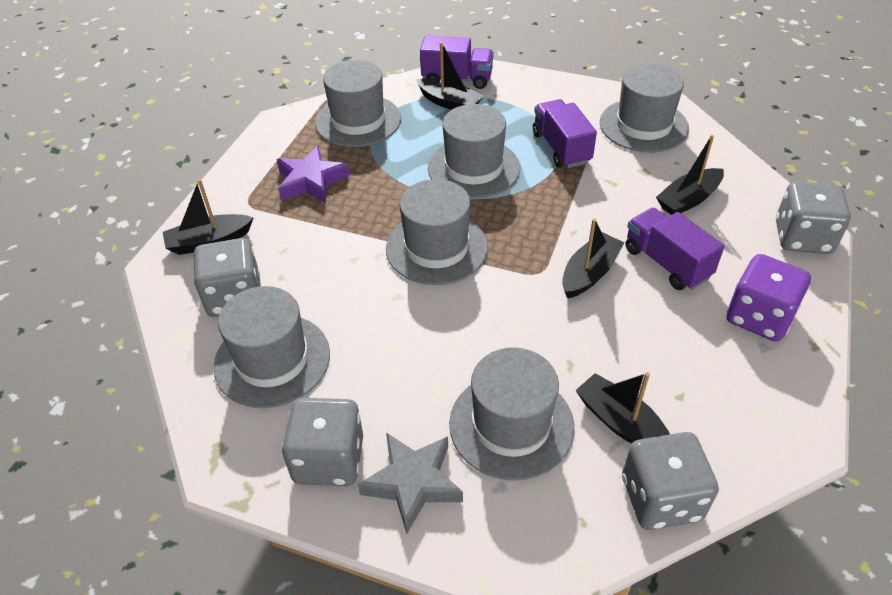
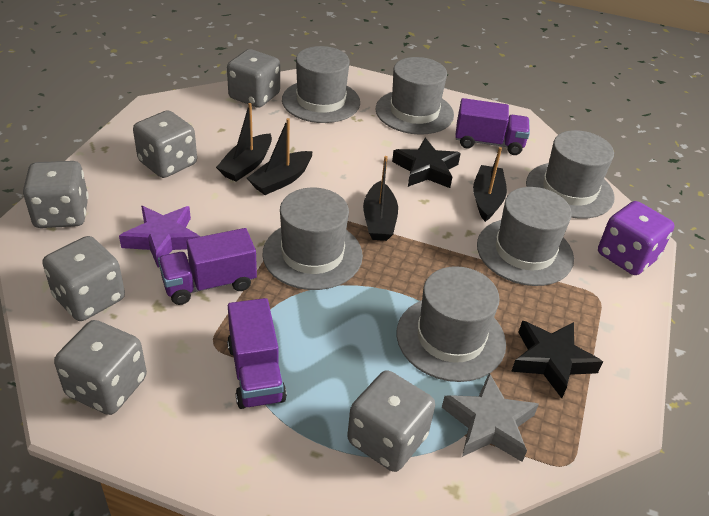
black boat: 5 -> 4
black star: 0 -> 2
grey dice: 4 -> 6

